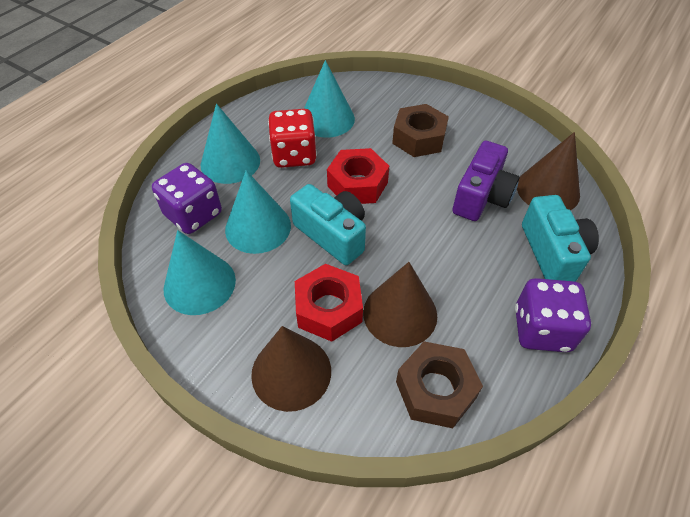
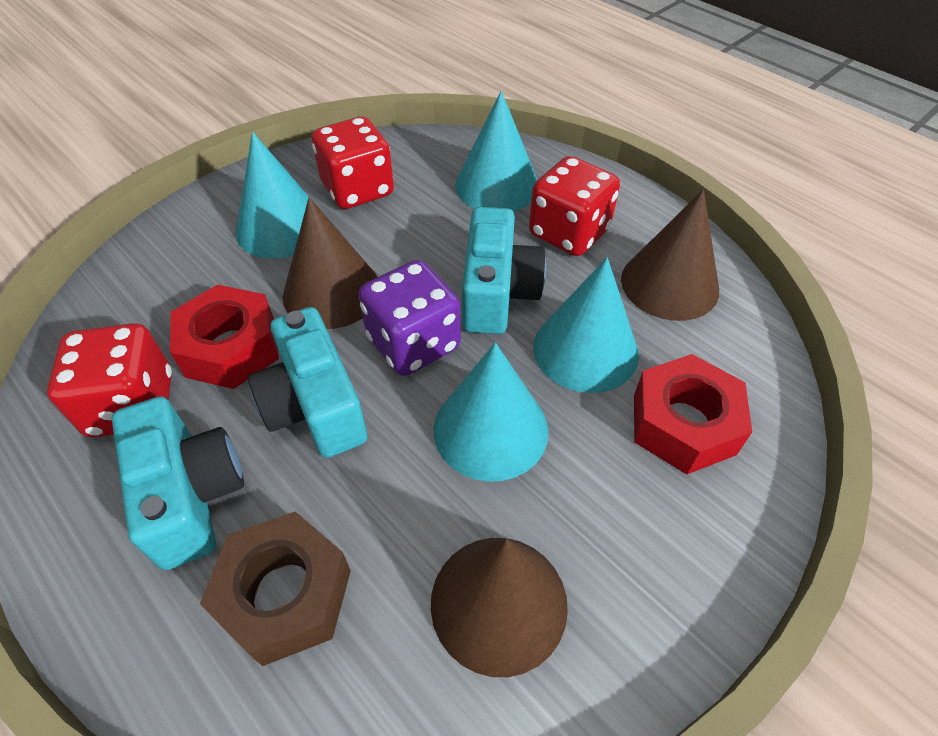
brown nut: 2 -> 1
purple camera: 1 -> 0
purple dice: 2 -> 1
red dice: 1 -> 3
turquoise camera: 2 -> 3

